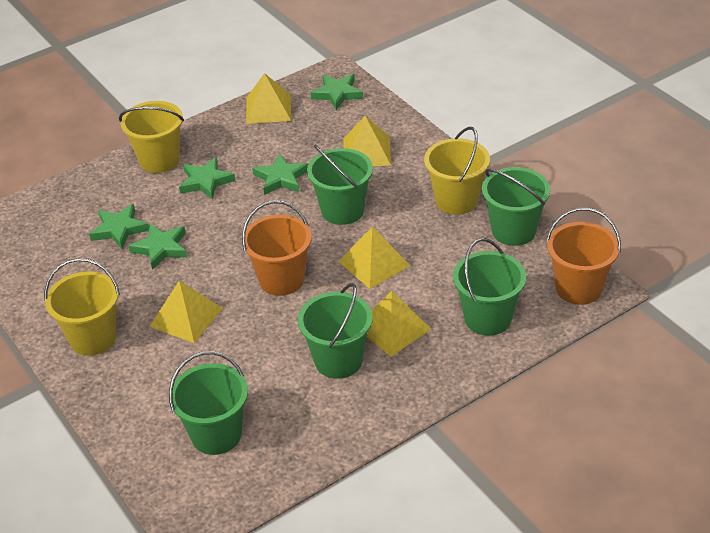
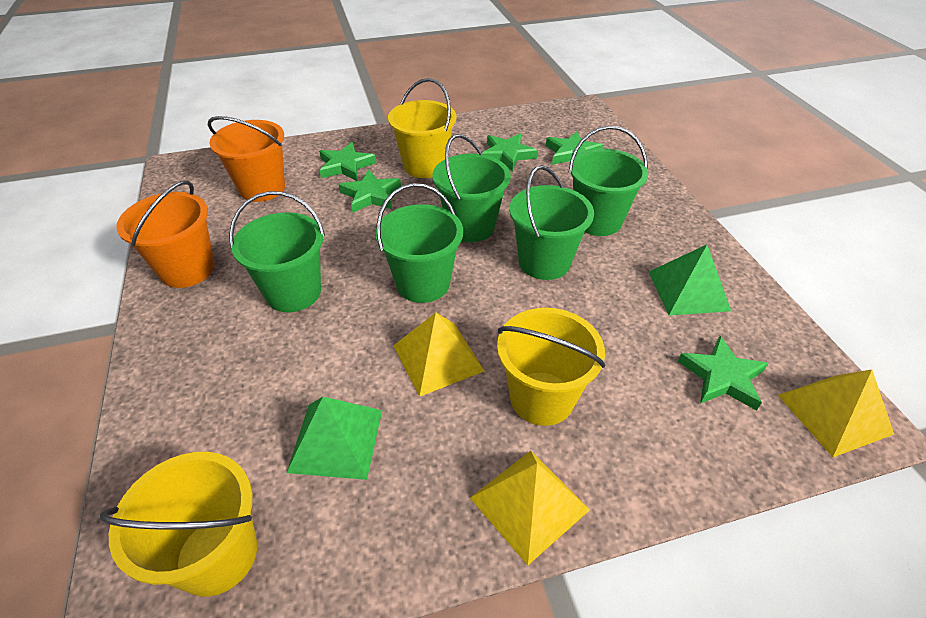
green pyramid: 0 -> 2
yellow pyramid: 5 -> 3

